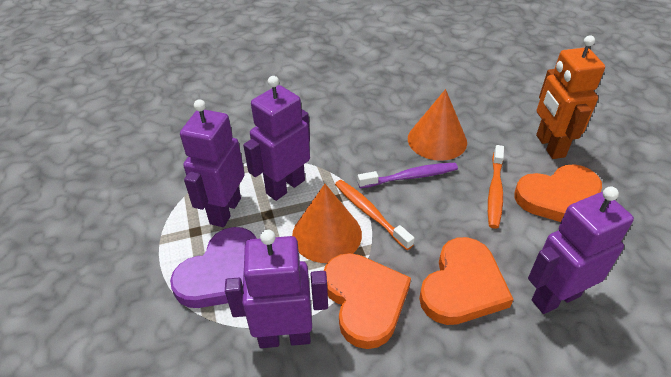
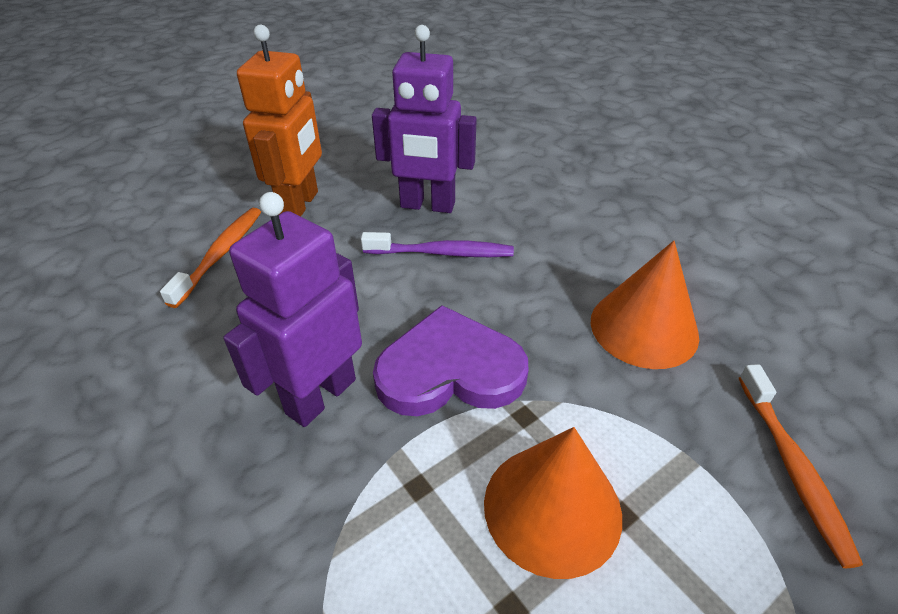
orange heart: 3 -> 0
purple robot: 4 -> 2

